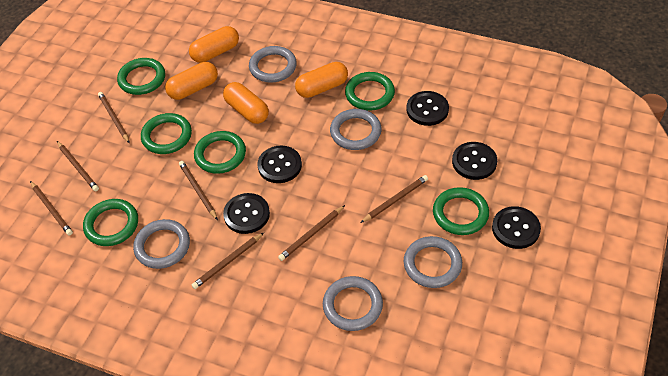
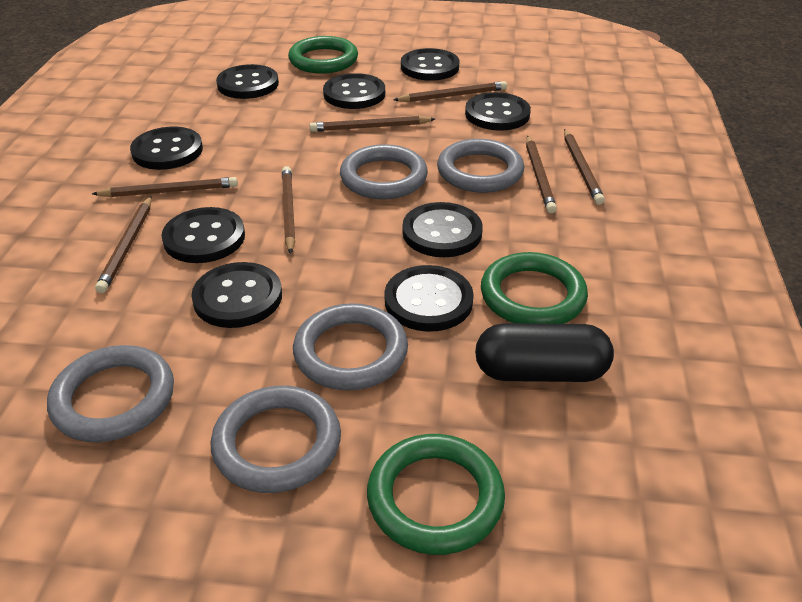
black button: 5 -> 9
black capsule: 0 -> 1
green ring: 6 -> 3
orange capsule: 4 -> 0

